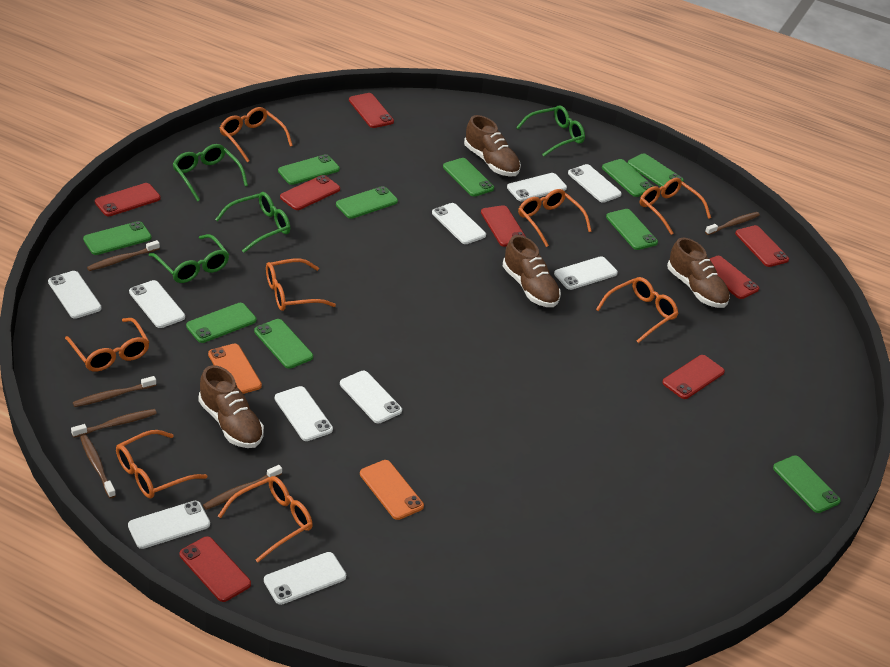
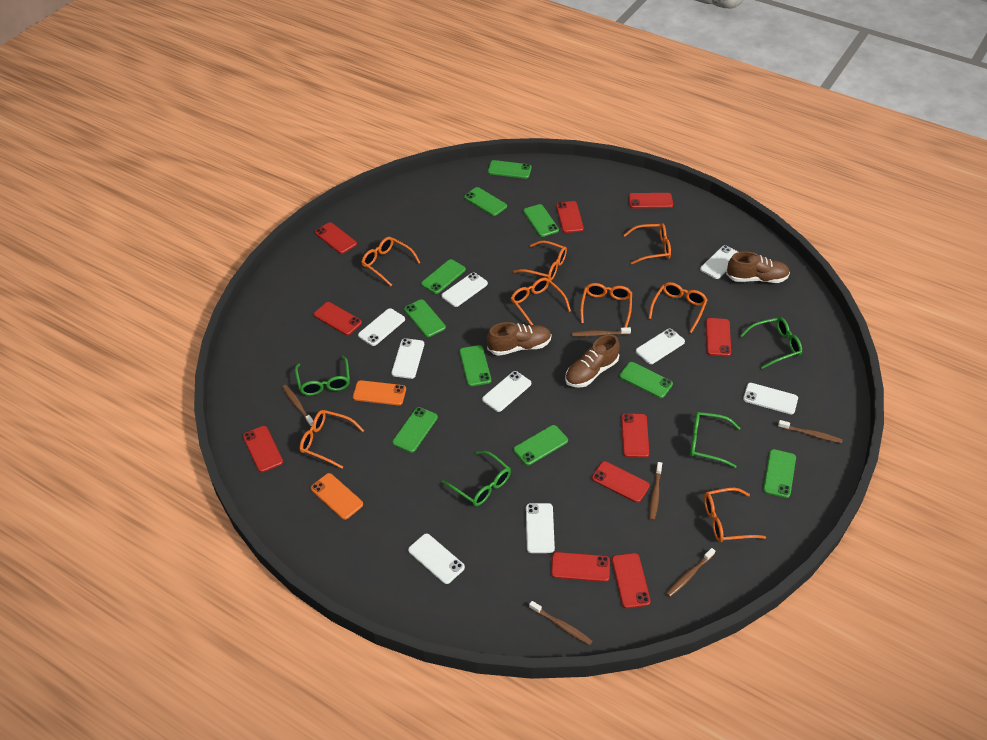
brown shoe: 4 -> 3
red phone: 8 -> 10
white phone: 10 -> 9

